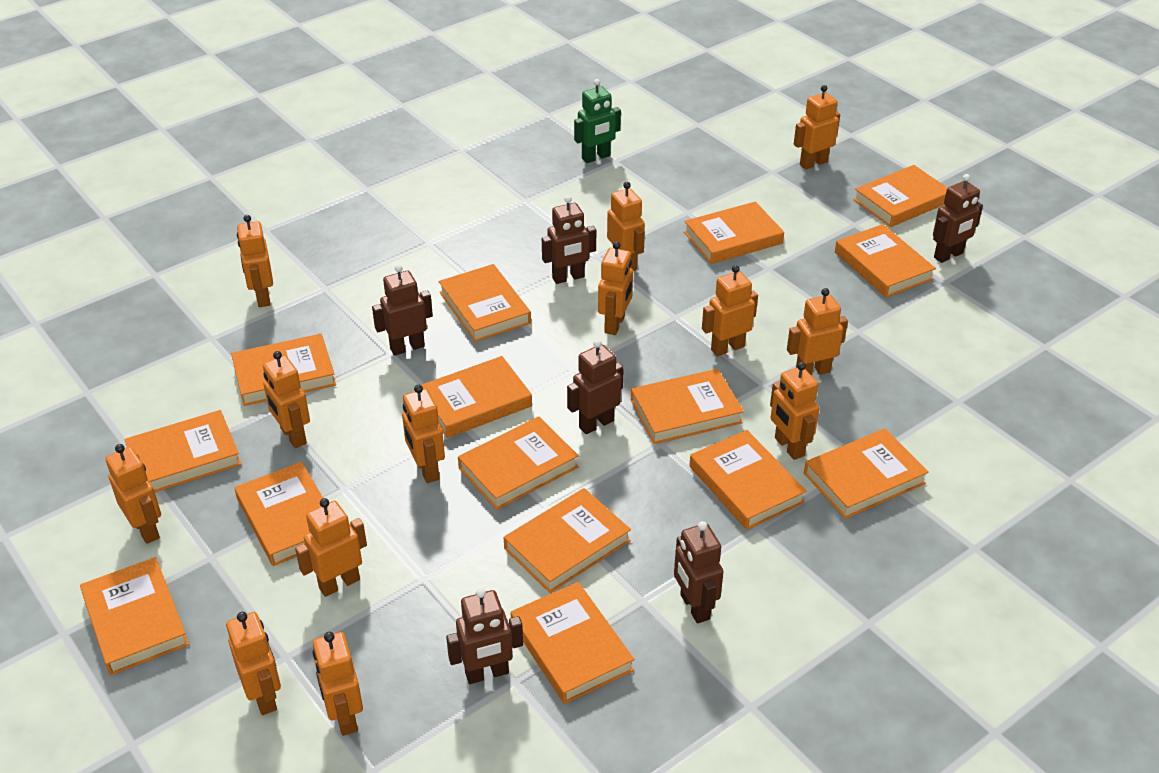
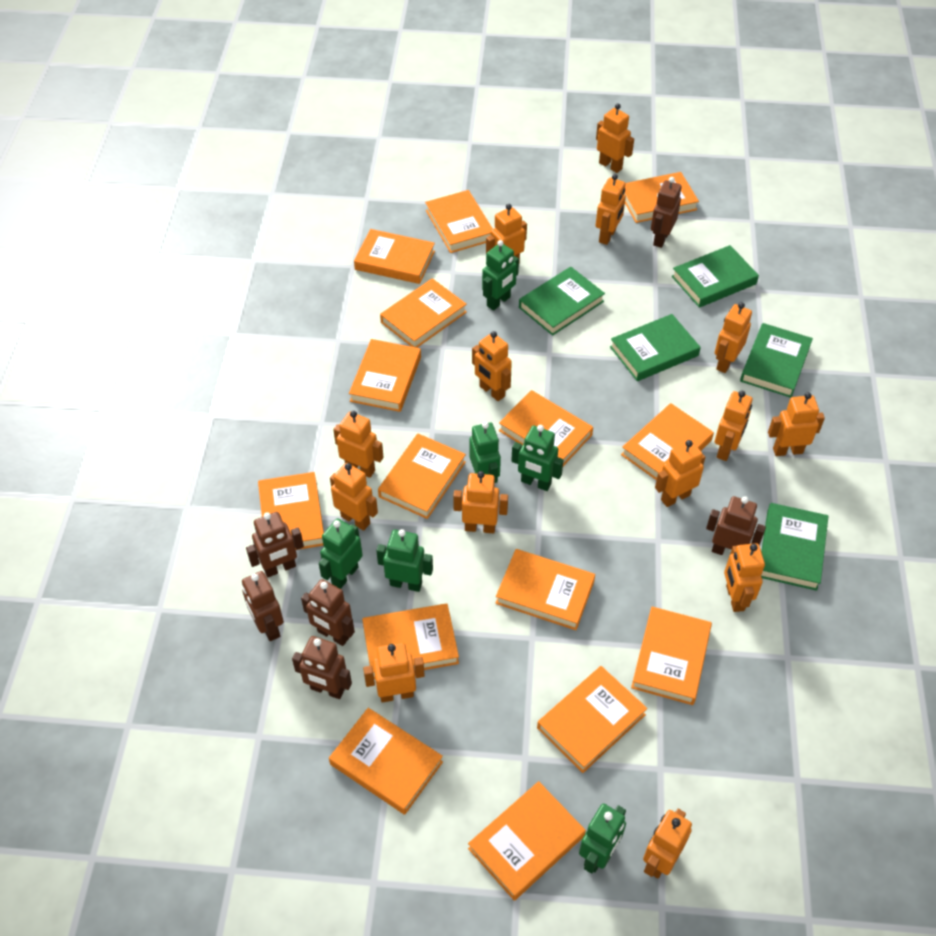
green book: 0 -> 5
green robot: 1 -> 6
orange robot: 13 -> 14

